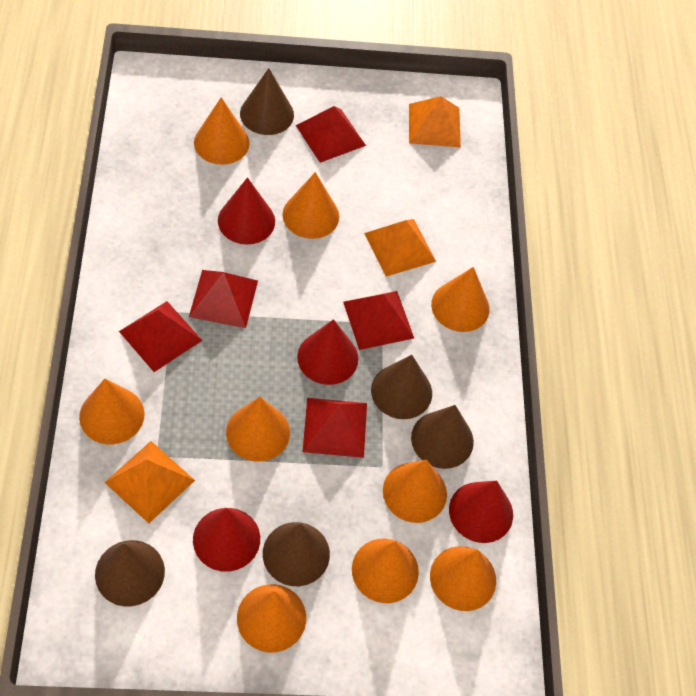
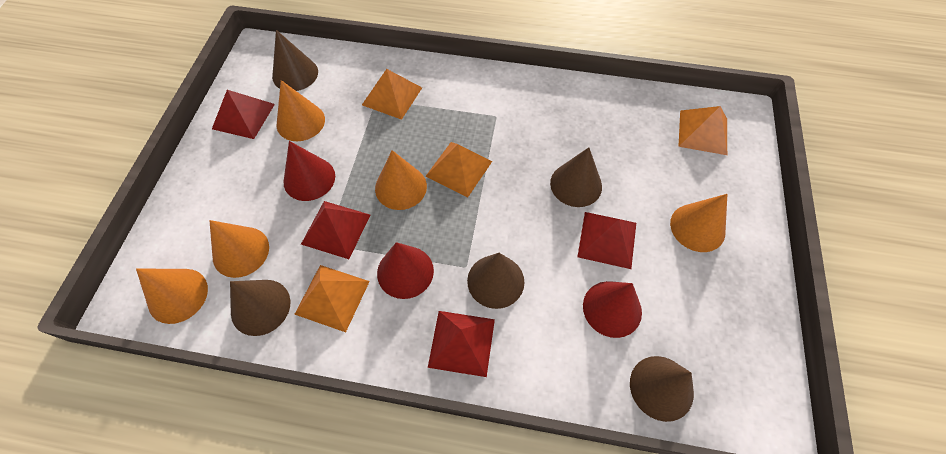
orange cone: 9 -> 5
orange pyramid: 3 -> 4
red cone: 4 -> 3
red pyramid: 5 -> 4

